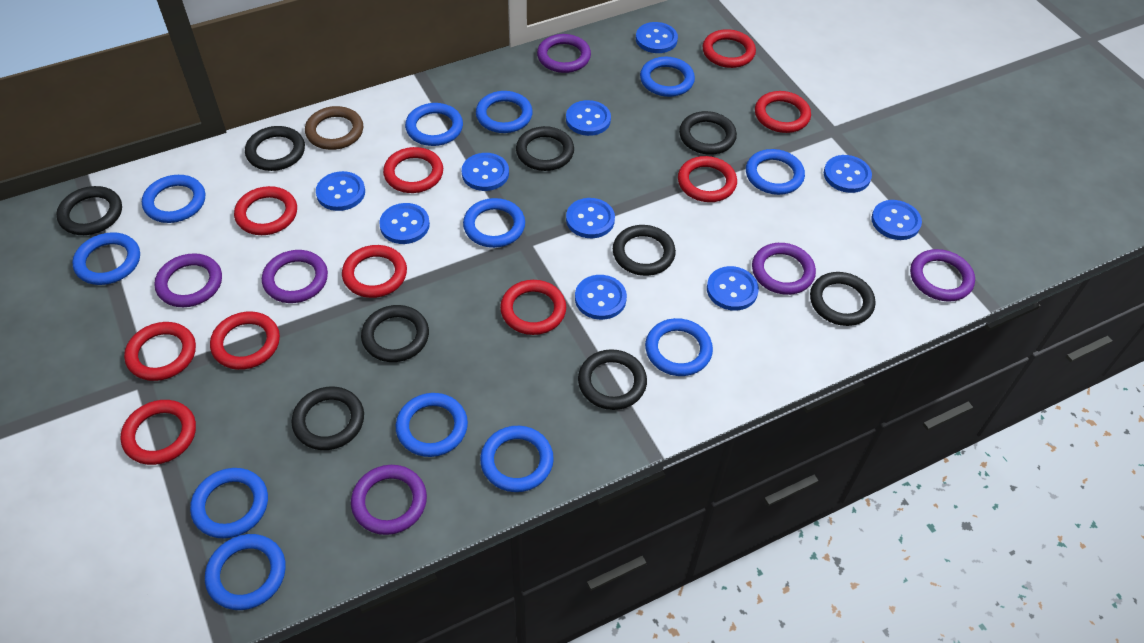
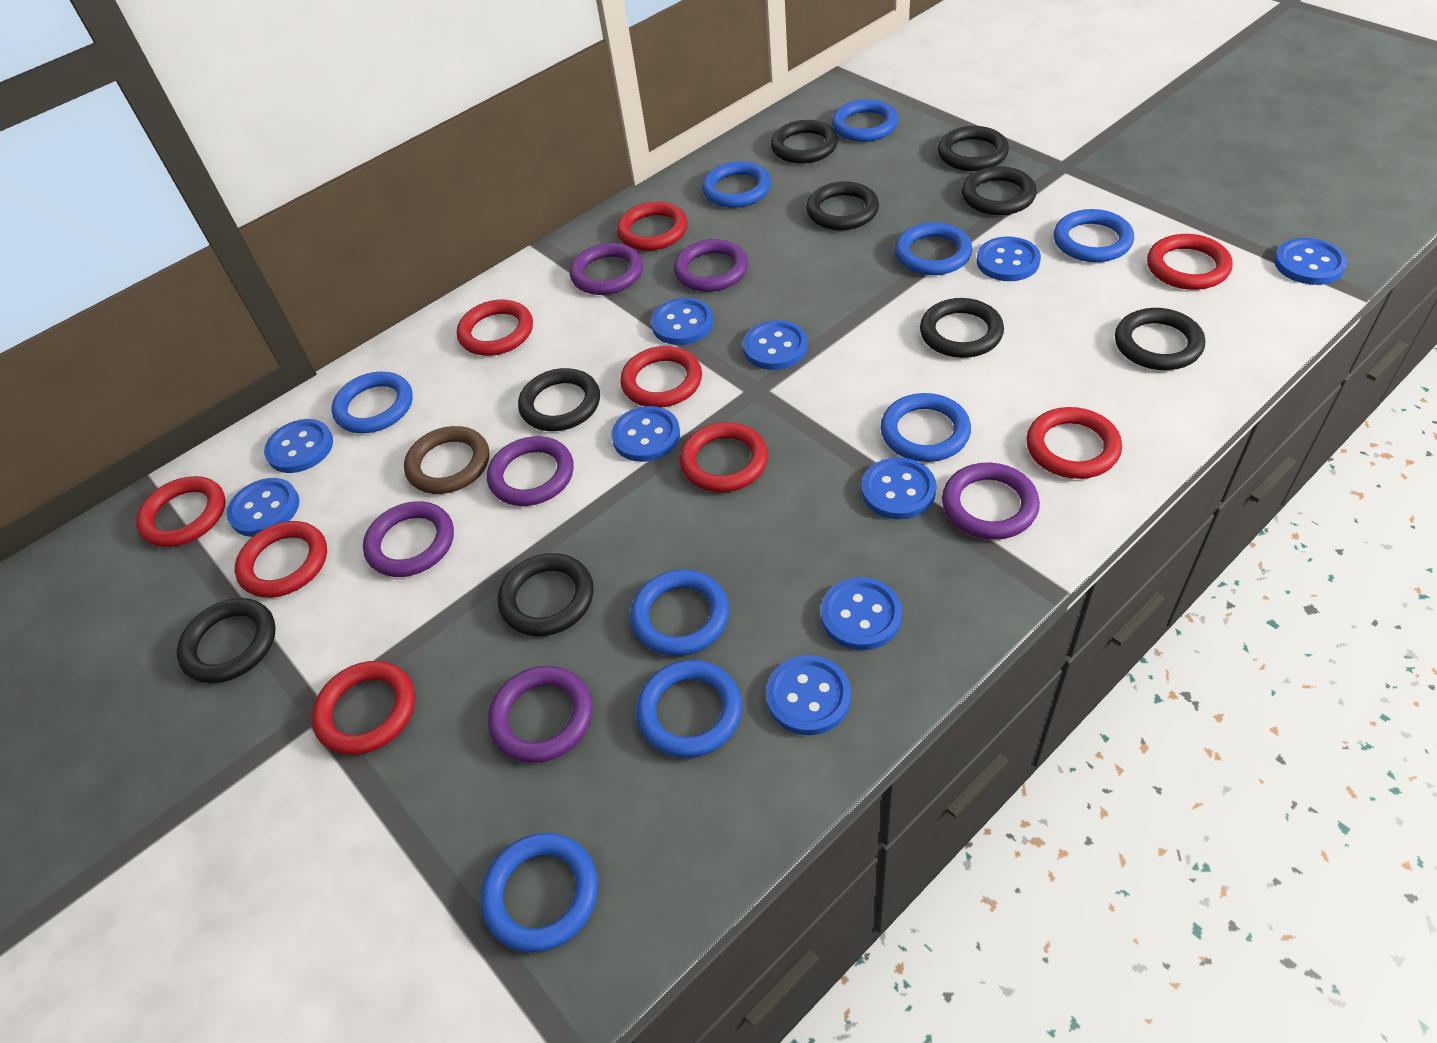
blue ring: 12 -> 9
red ring: 10 -> 9

